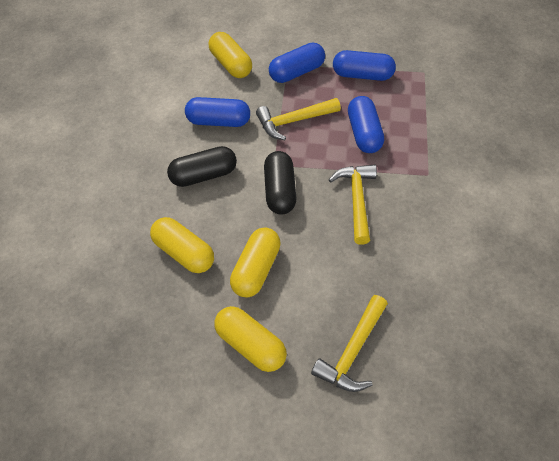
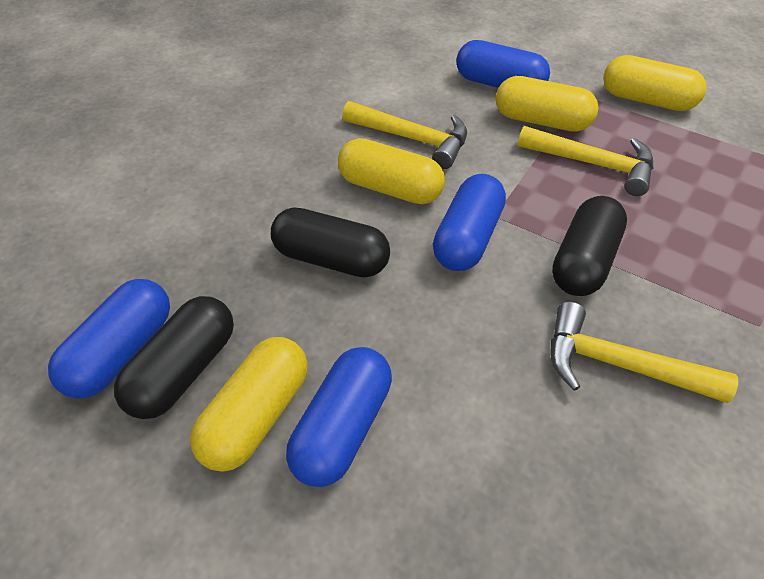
black capsule: 2 -> 3

